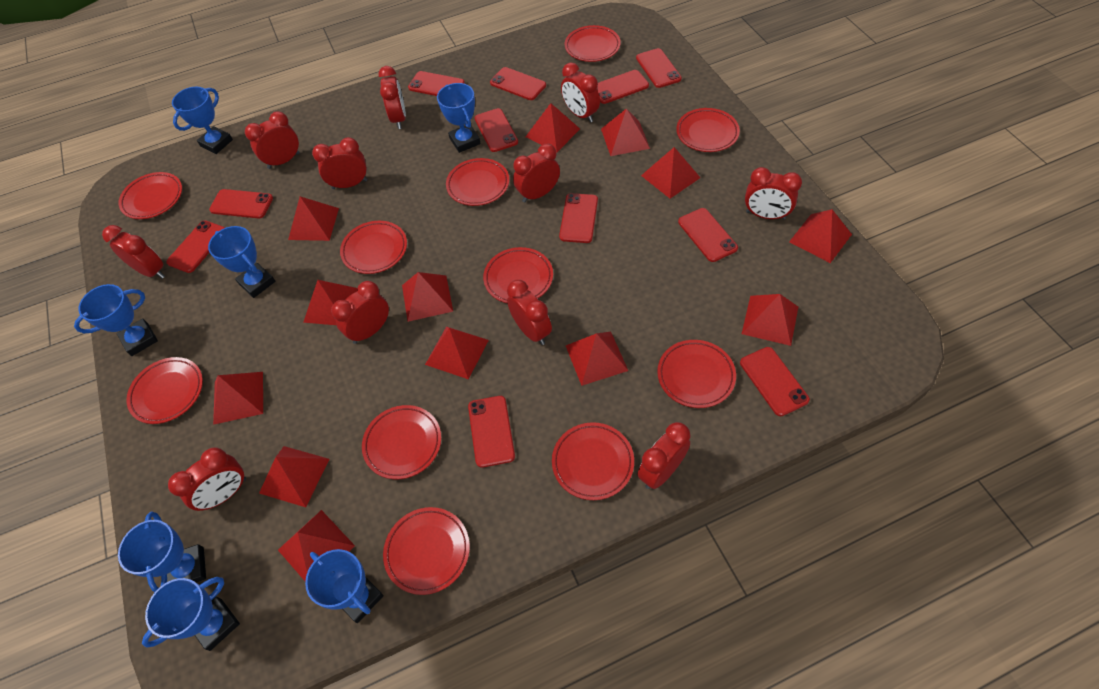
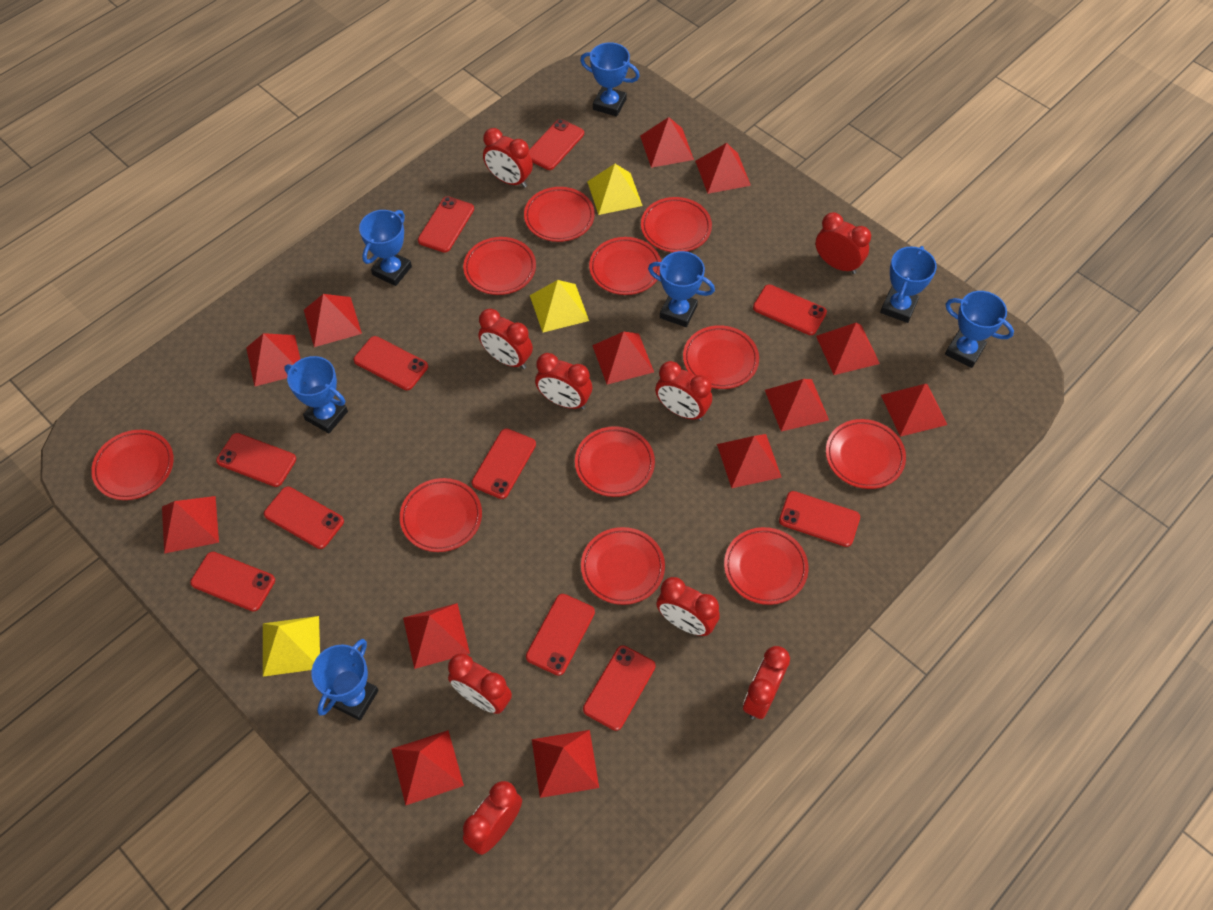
red clock: 11 -> 9
yellow pyramid: 0 -> 3

